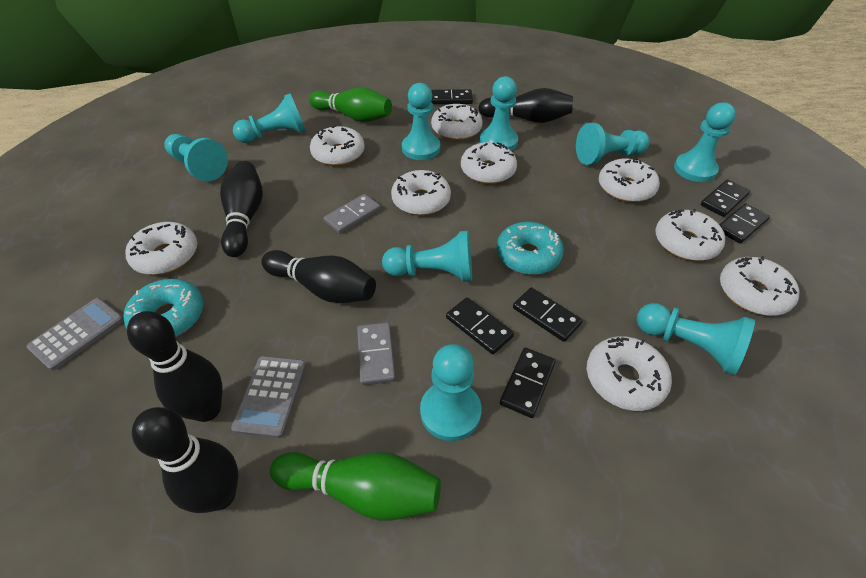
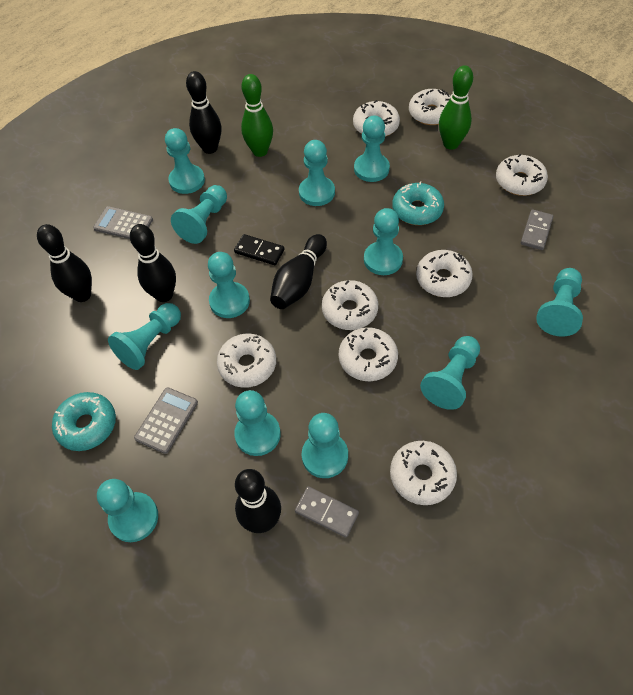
black domino: 6 -> 1
turquoise pawn: 9 -> 12
white donut: 9 -> 8

